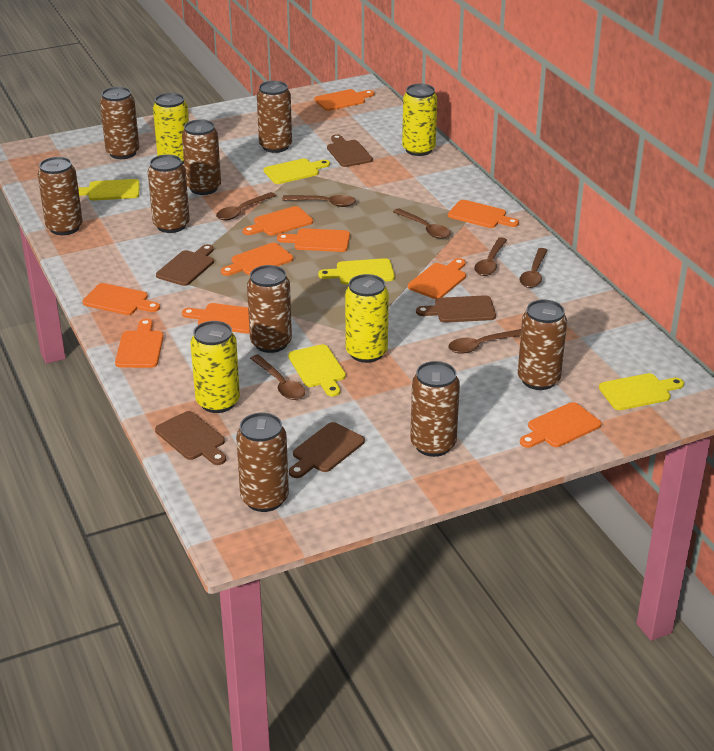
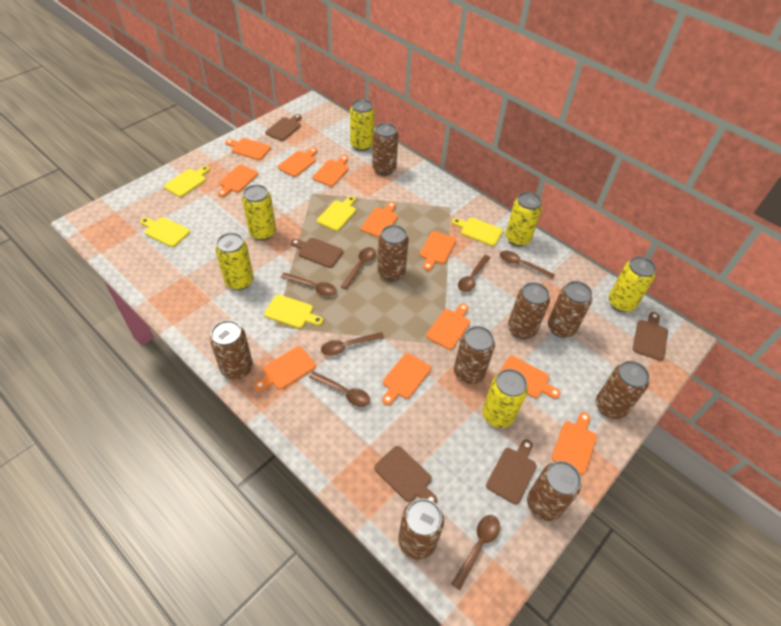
orange cutting board: 10 -> 11
yellow can: 4 -> 6

